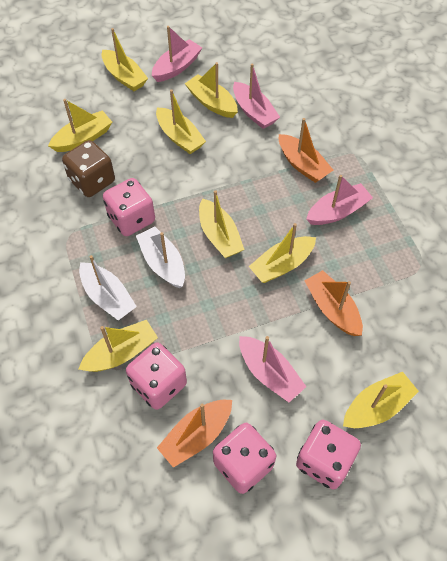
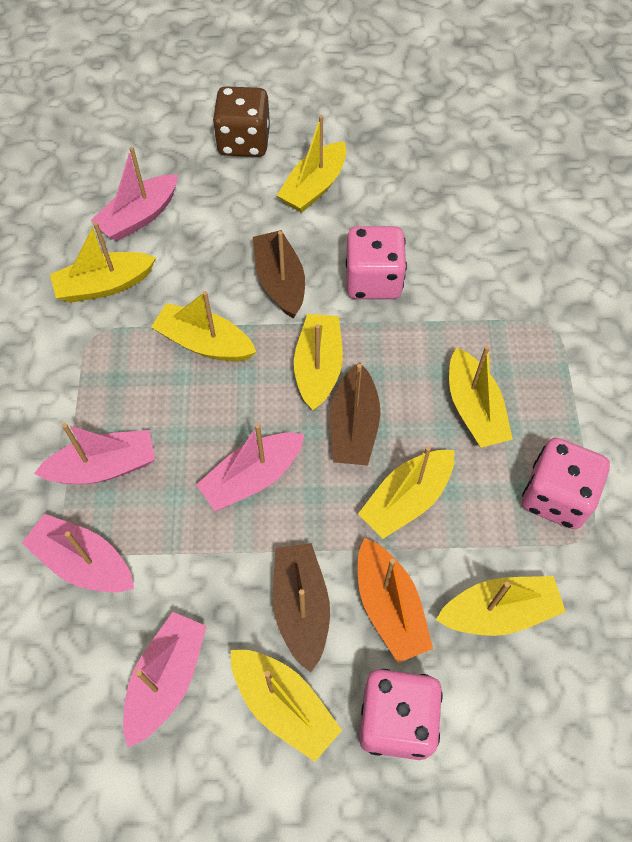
brown boat: 0 -> 3
orange boat: 3 -> 1
pink boat: 4 -> 5
pink dice: 4 -> 3
white boat: 2 -> 0

